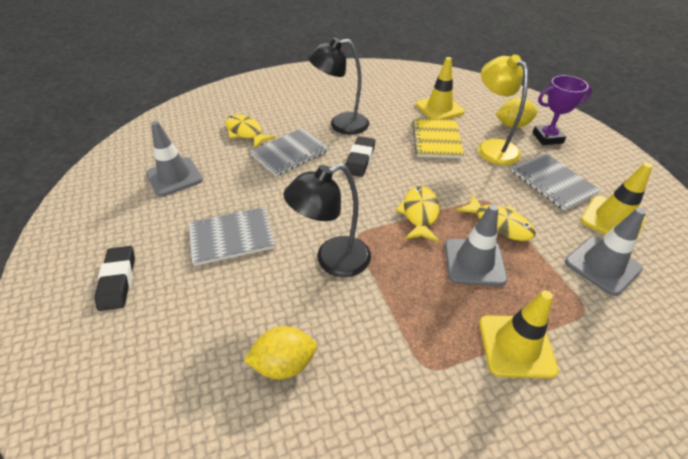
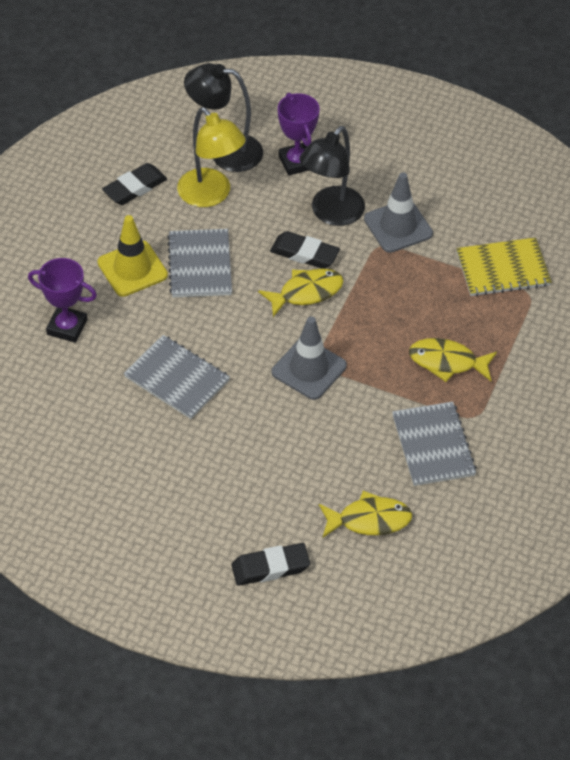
black eraser: 2 -> 3
grey traffic cone: 3 -> 2
purple trophy: 1 -> 2
yellow lemon: 2 -> 0
yellow traffic cone: 3 -> 1

